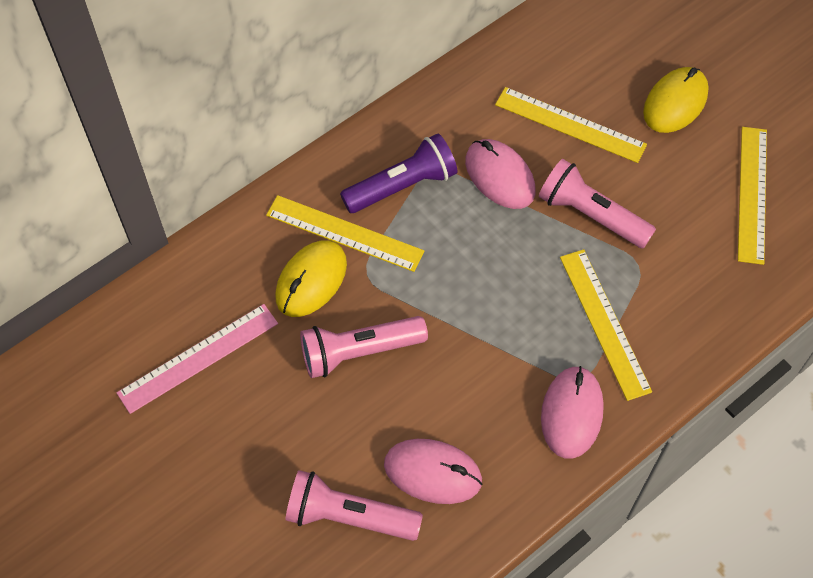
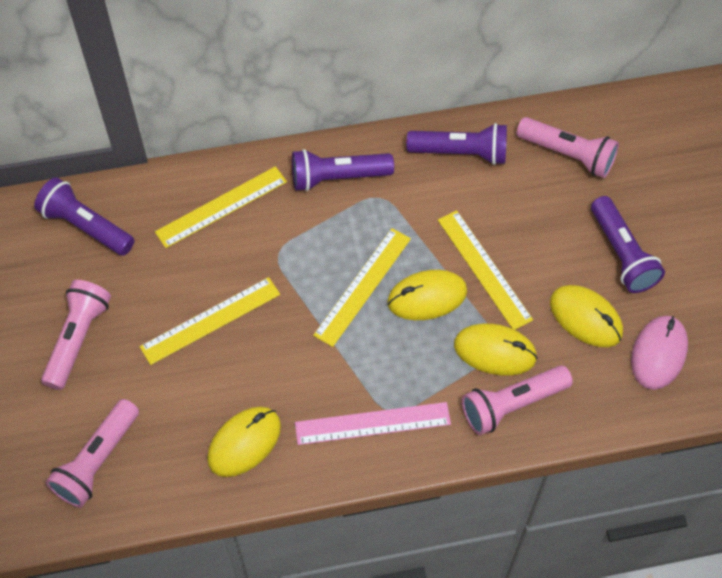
pink flashlight: 3 -> 4
pink mouse: 3 -> 1
purple flashlight: 1 -> 4
yellow mouse: 2 -> 4

